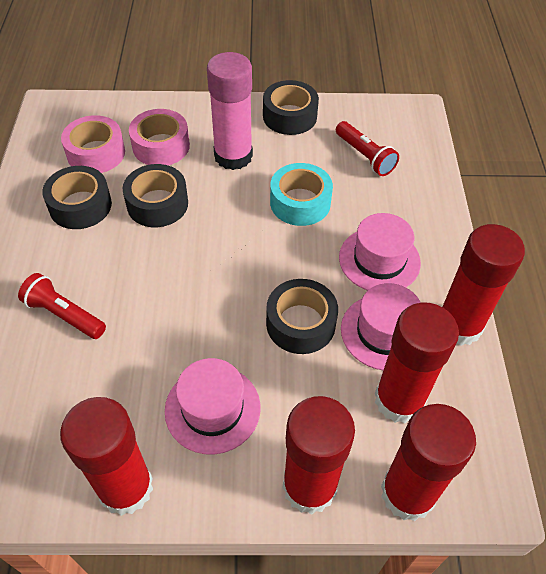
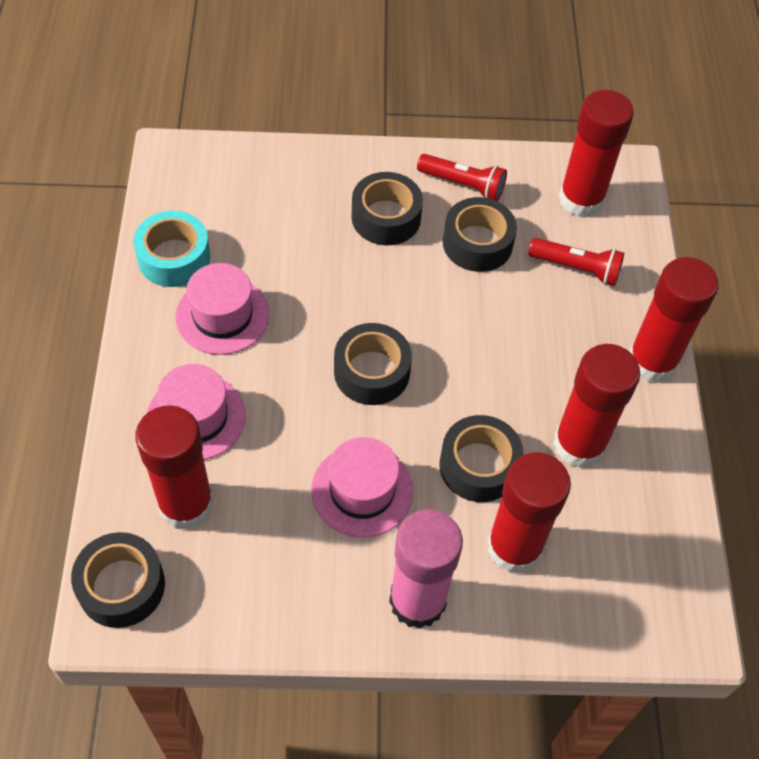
black tape: 4 -> 5
pink tape: 2 -> 0

